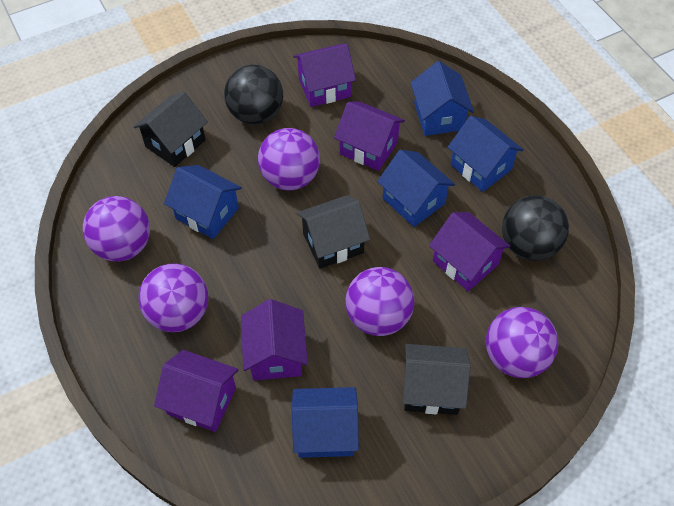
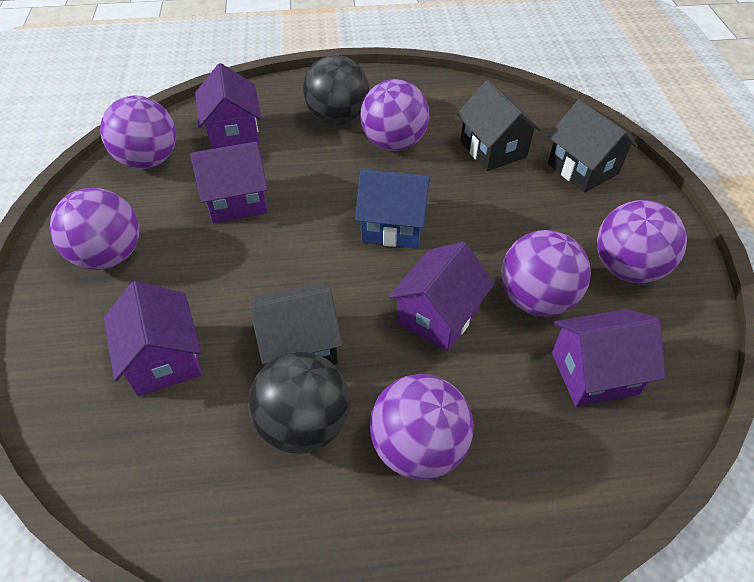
blue house: 5 -> 1
purple ball: 5 -> 6

